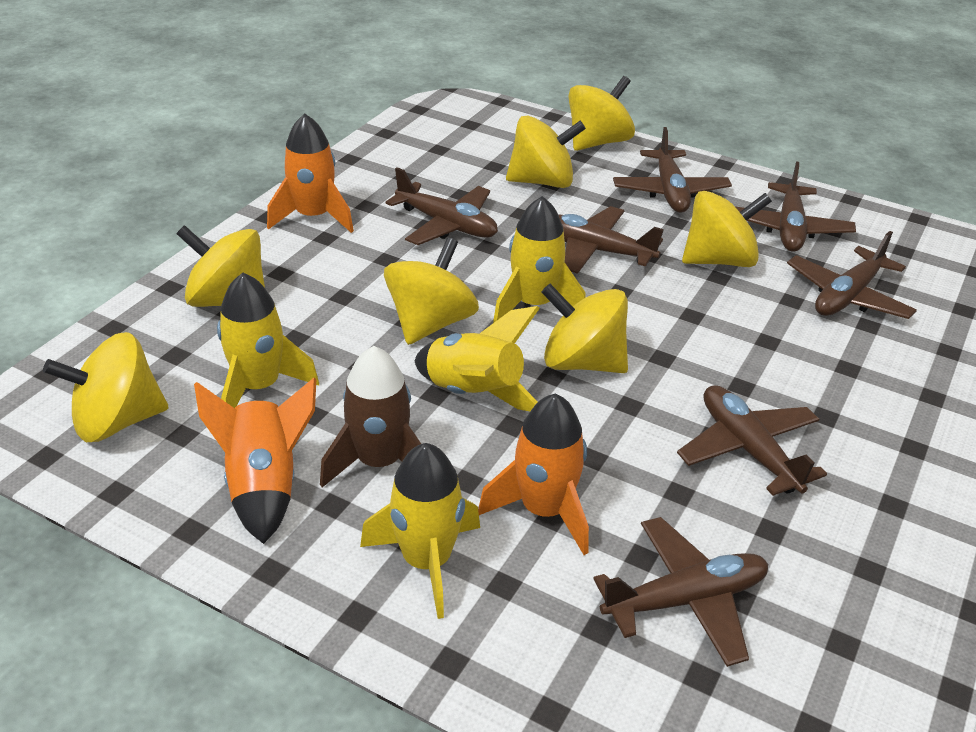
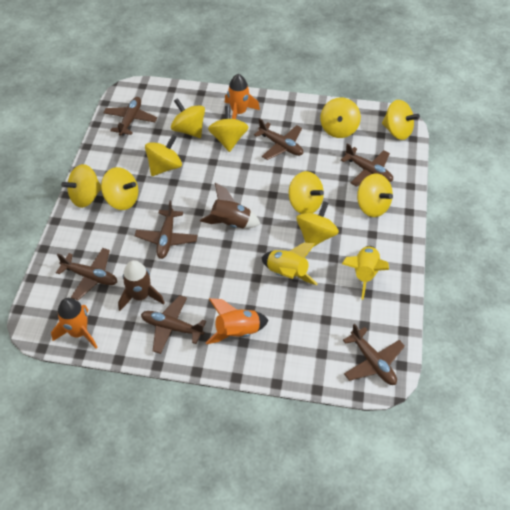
brown rocket: 1 -> 2
yellow rocket: 4 -> 2
yellow spinning top: 7 -> 10

